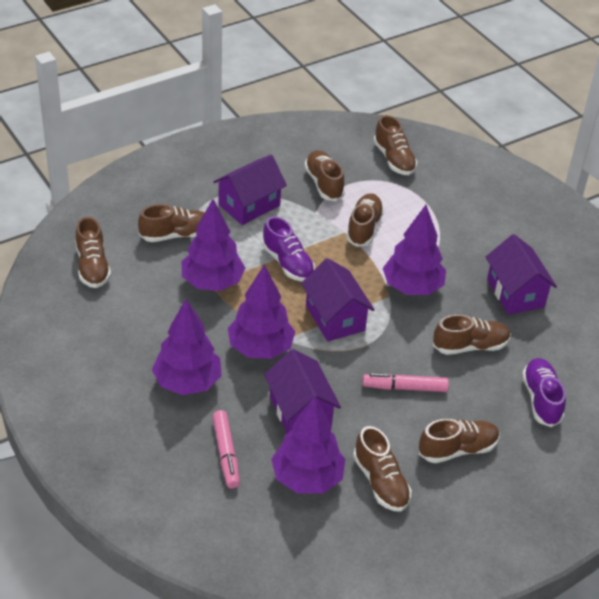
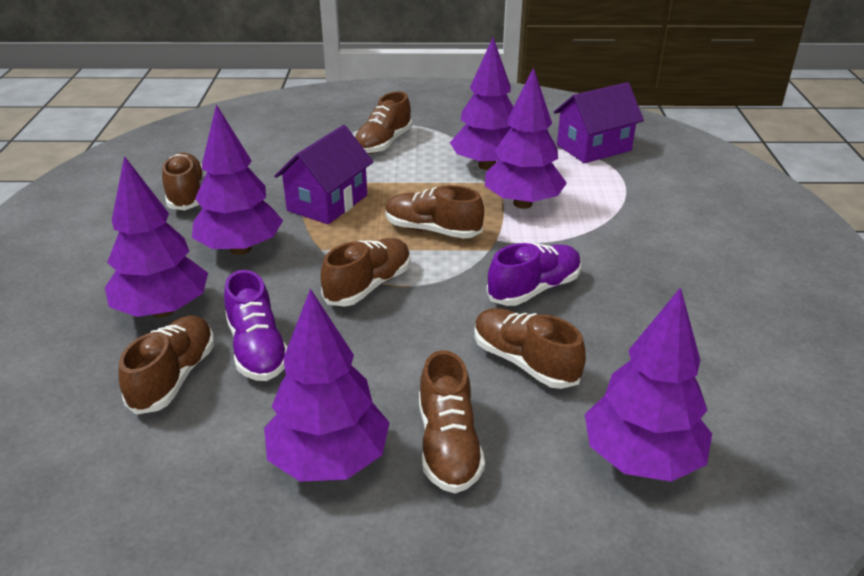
brown shoe: 8 -> 7
pink marker: 2 -> 0
purple house: 4 -> 2
purple tree: 5 -> 6

